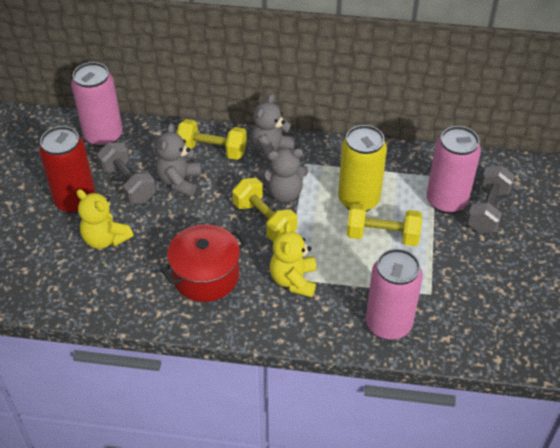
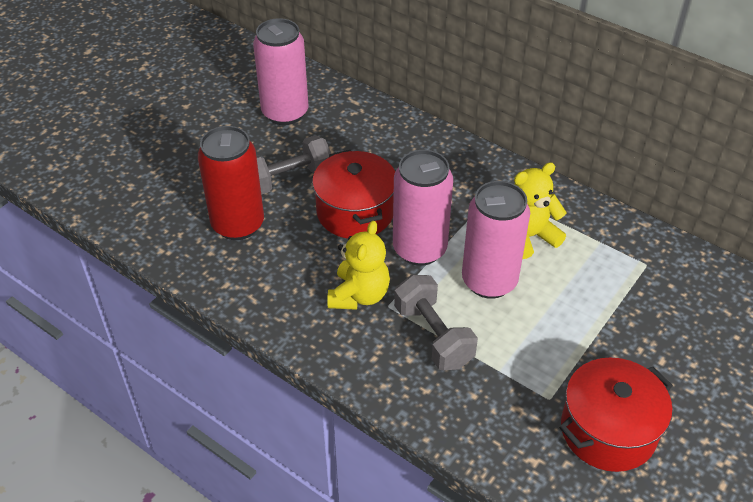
grey teddy bear: 3 -> 0
red pot: 1 -> 2
yellow can: 1 -> 0
yellow dumbbell: 3 -> 0

